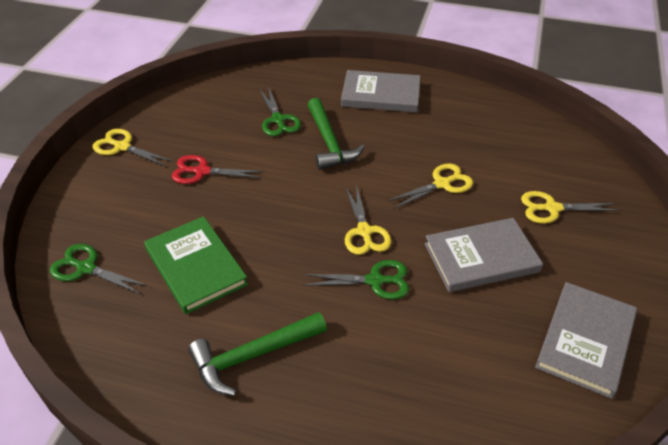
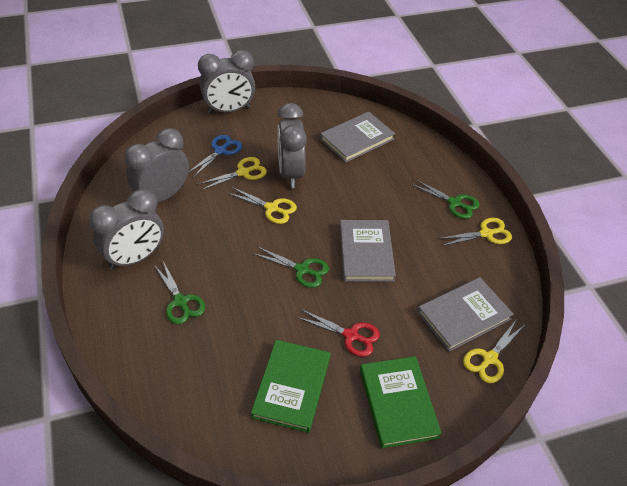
blue scissors: 0 -> 1
green book: 1 -> 2
green hammer: 2 -> 0
grey clock: 0 -> 4

